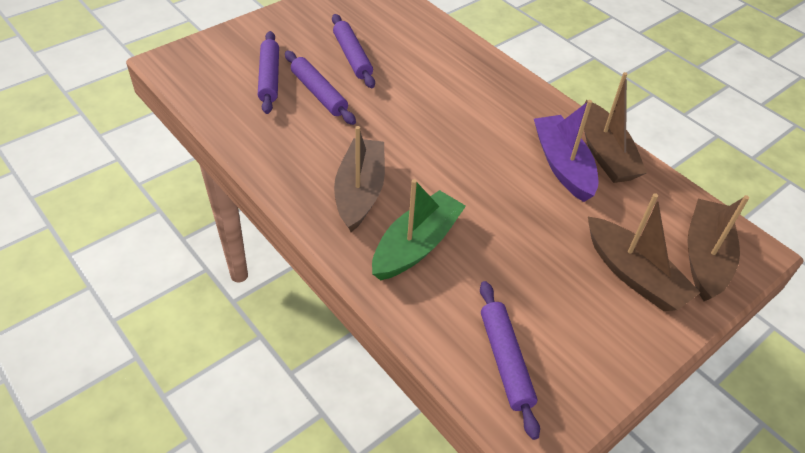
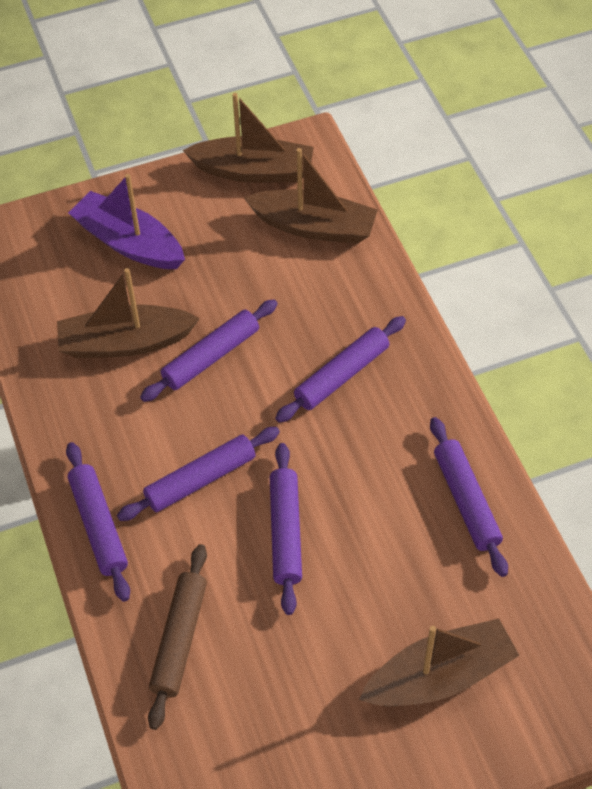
brown rolling pin: 0 -> 1
green boat: 1 -> 0
purple rolling pin: 4 -> 6

